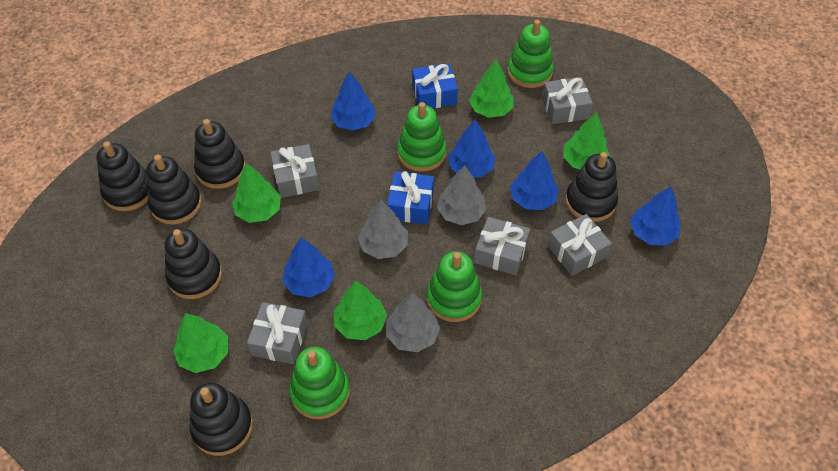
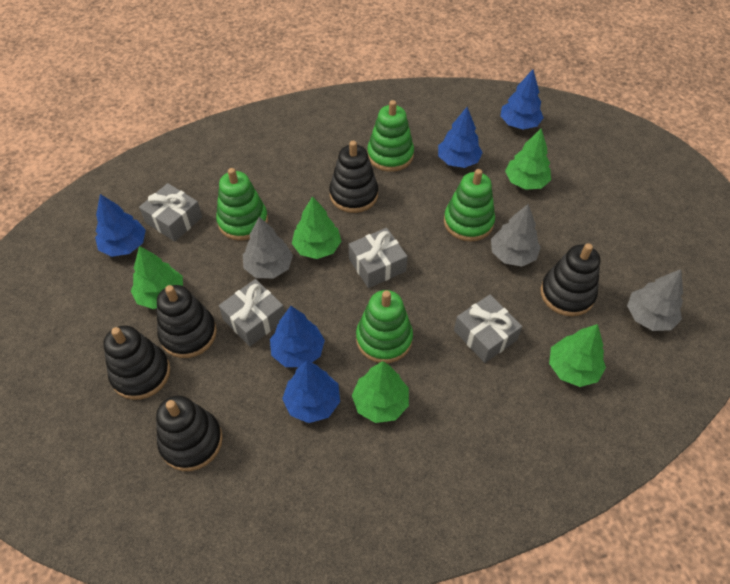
black stacking toy: 6 -> 5
blue gift: 2 -> 0
grey gift: 5 -> 4

